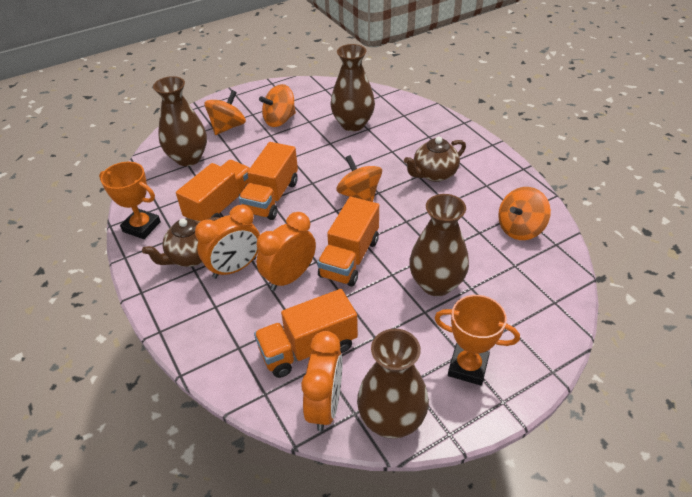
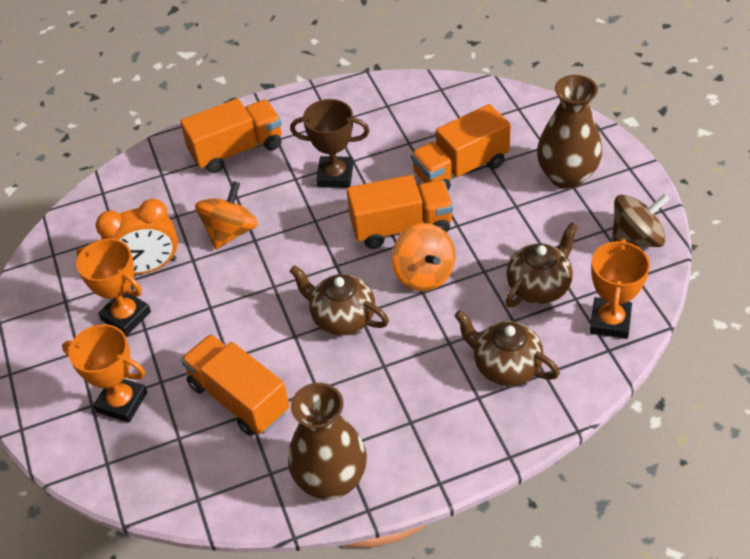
brown spinning top: 0 -> 1
brown teapot: 2 -> 3
brown trophy: 0 -> 1
brown vase: 4 -> 2
orange clock: 3 -> 1
orange spinning top: 4 -> 2
orange trophy: 2 -> 3

